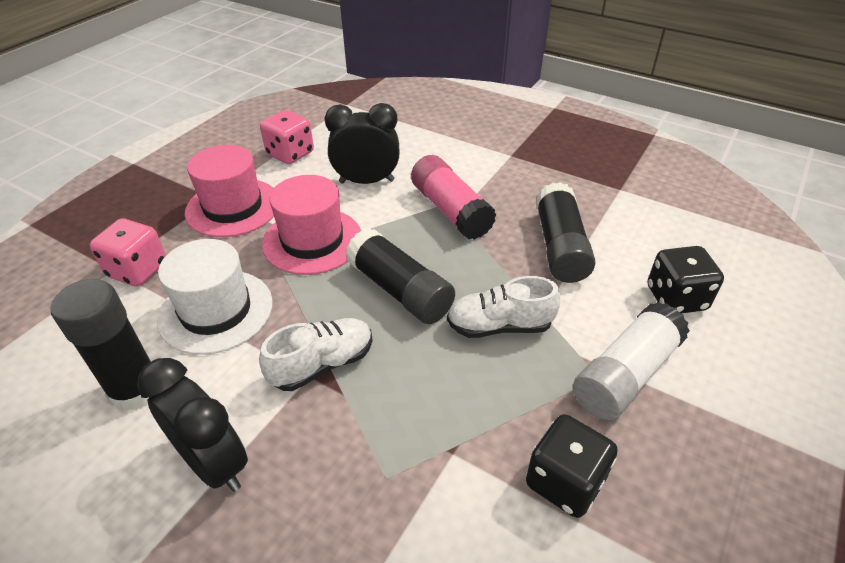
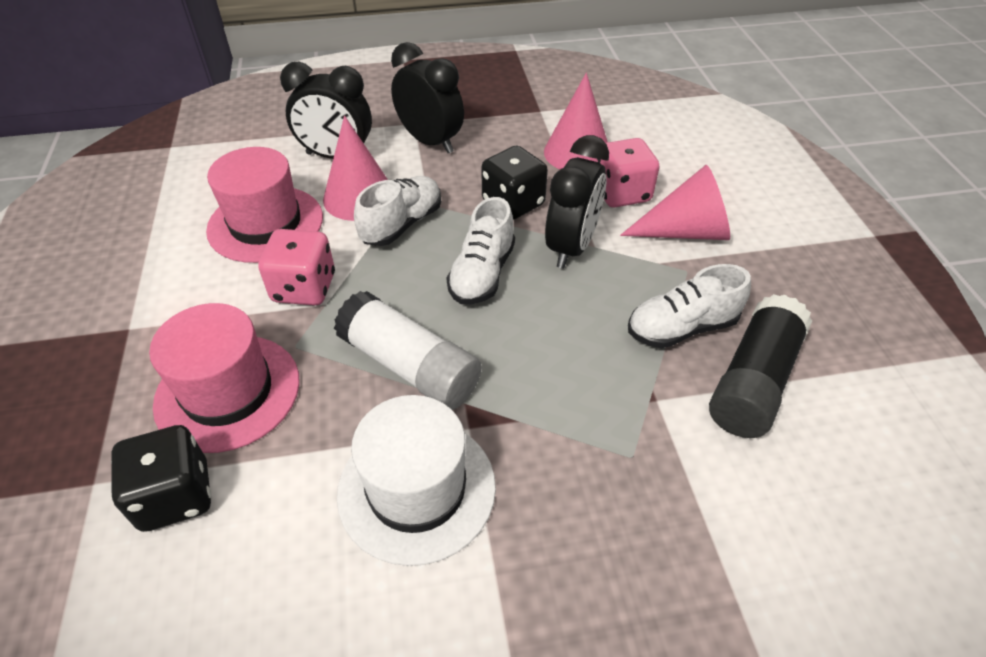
black clock: 2 -> 3
black glue stick: 3 -> 1
pink cone: 0 -> 3
pink glue stick: 1 -> 0
white shoe: 2 -> 3

